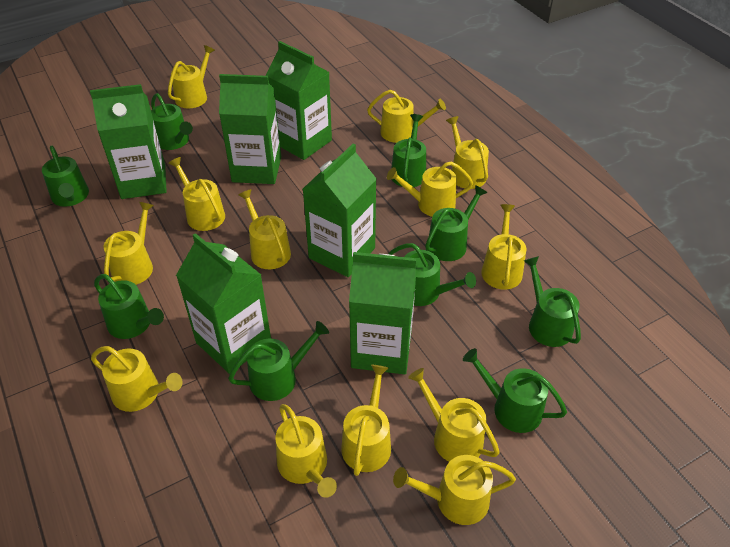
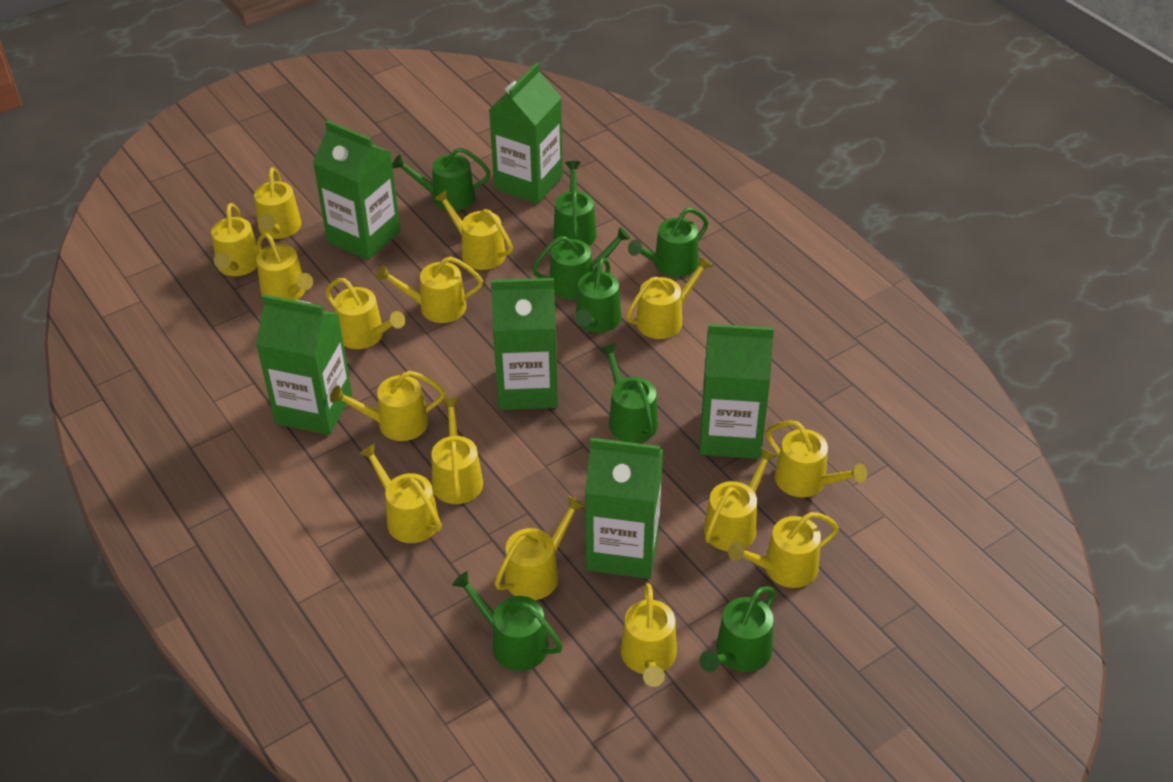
green watering can: 9 -> 8
yellow watering can: 13 -> 15

